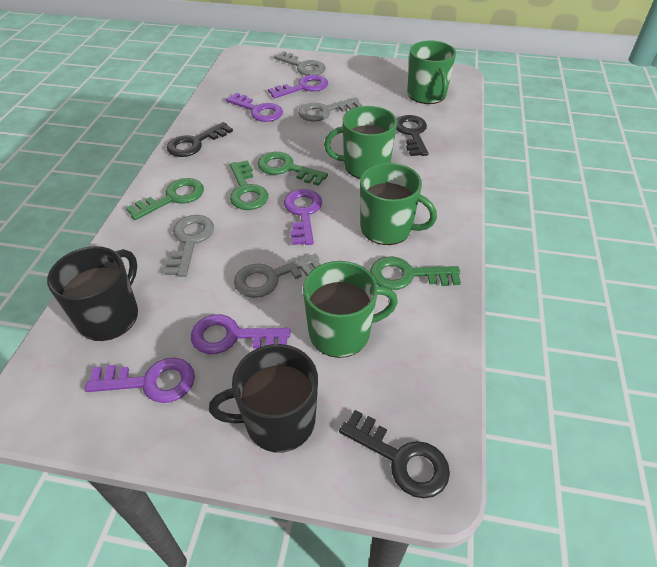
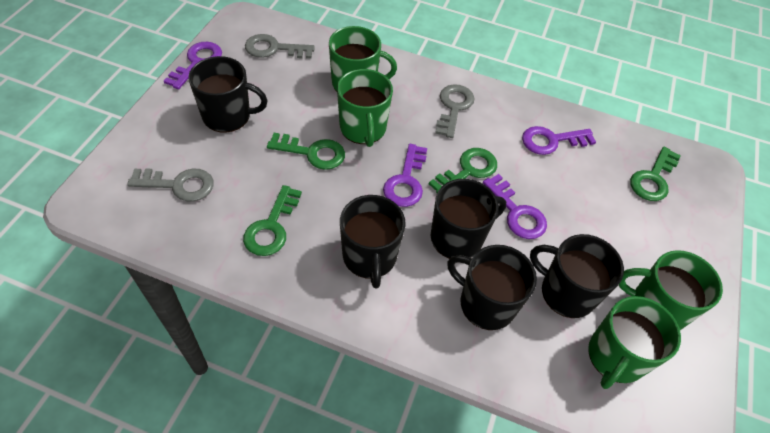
black key: 3 -> 0
black mug: 2 -> 5
grey key: 4 -> 3
purple key: 5 -> 4

